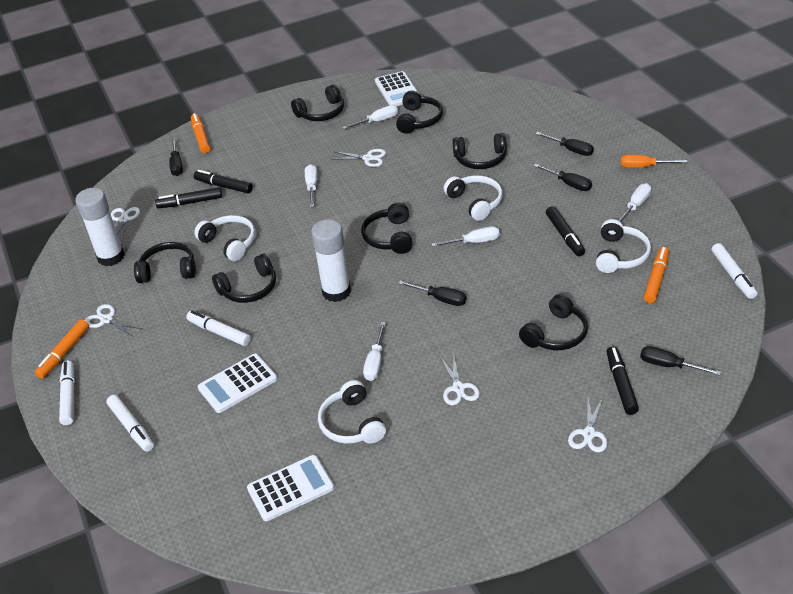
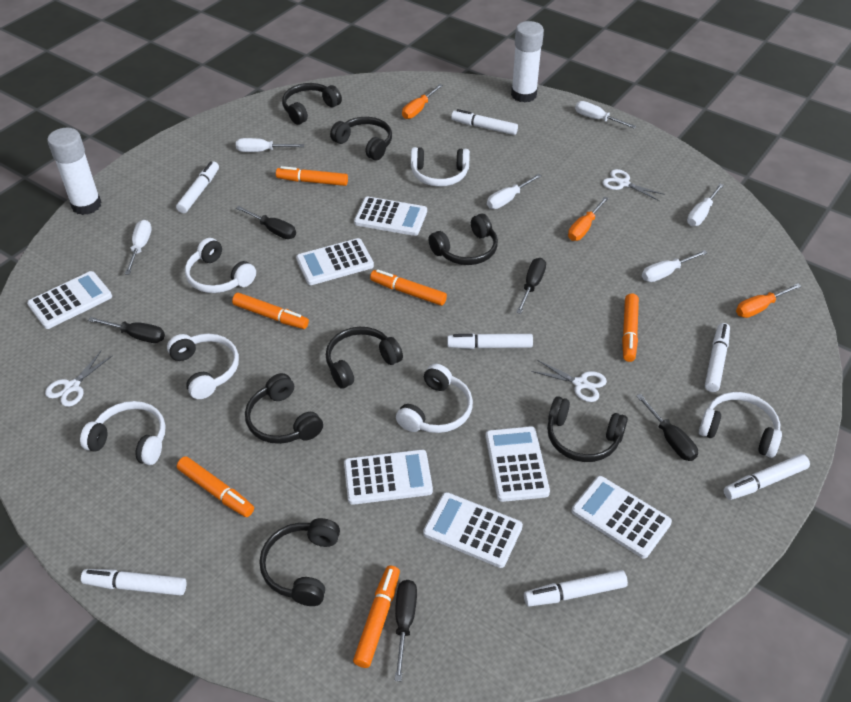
black marker: 4 -> 0
orange marker: 3 -> 6
orange screwdriver: 1 -> 3
white calculator: 3 -> 7
white headphones: 4 -> 6
white marker: 4 -> 7
white scissors: 5 -> 3
white screwdriver: 5 -> 6

